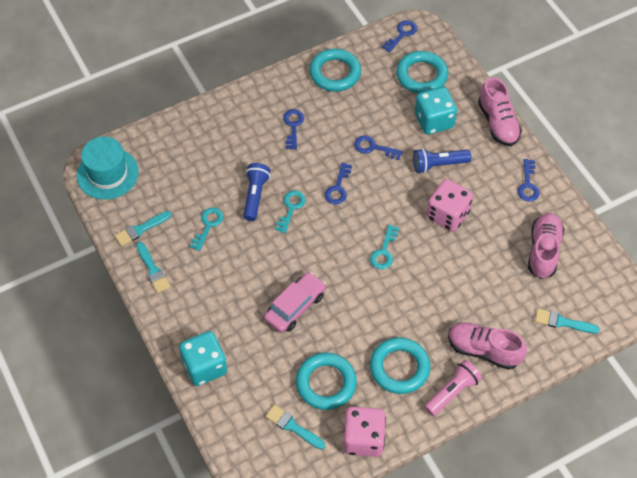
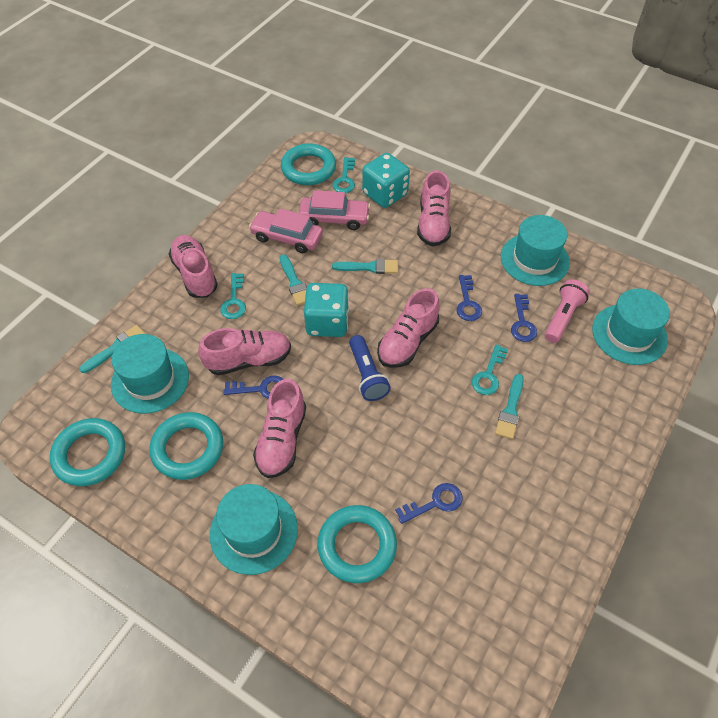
blue flashlight: 2 -> 1
blue key: 5 -> 4
pink car: 1 -> 2
pink dice: 2 -> 0
pink shoe: 3 -> 5
turquoise hat: 1 -> 4

